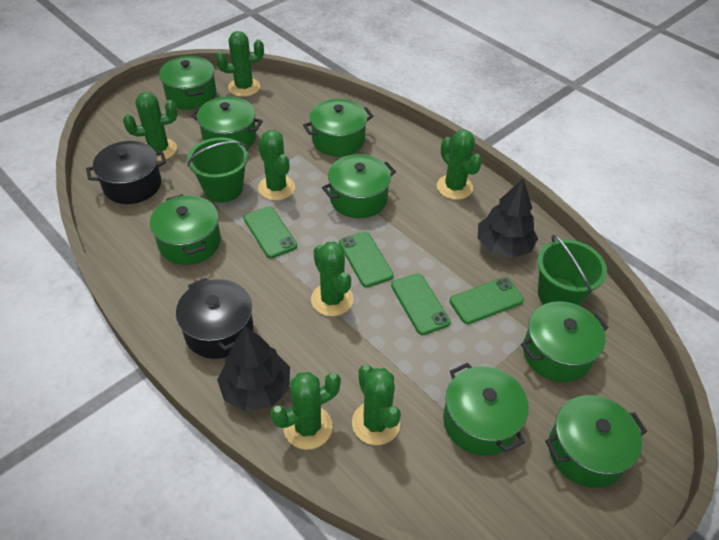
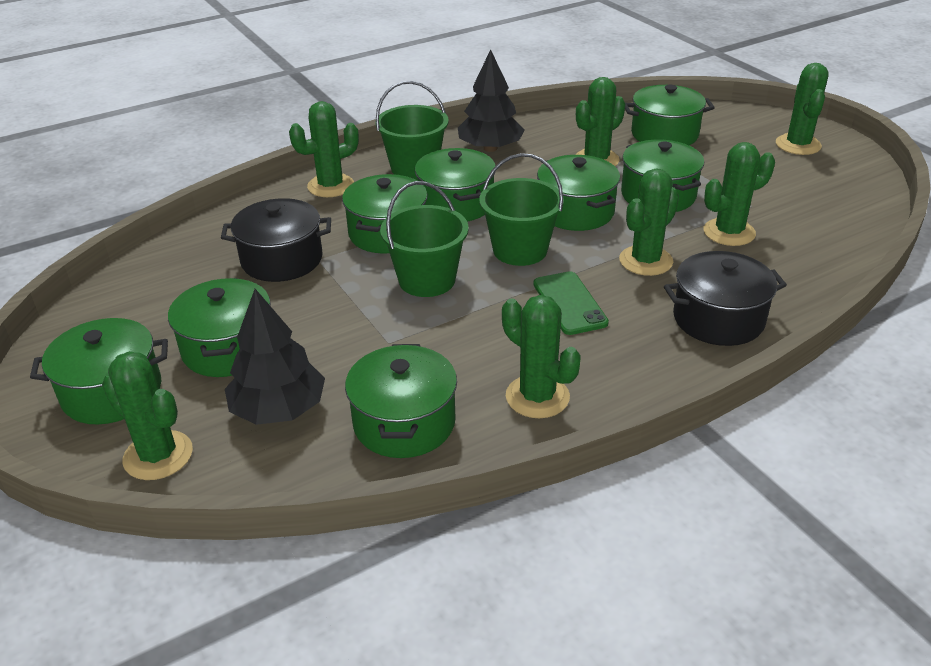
green bucket: 2 -> 3
green phone: 4 -> 1

